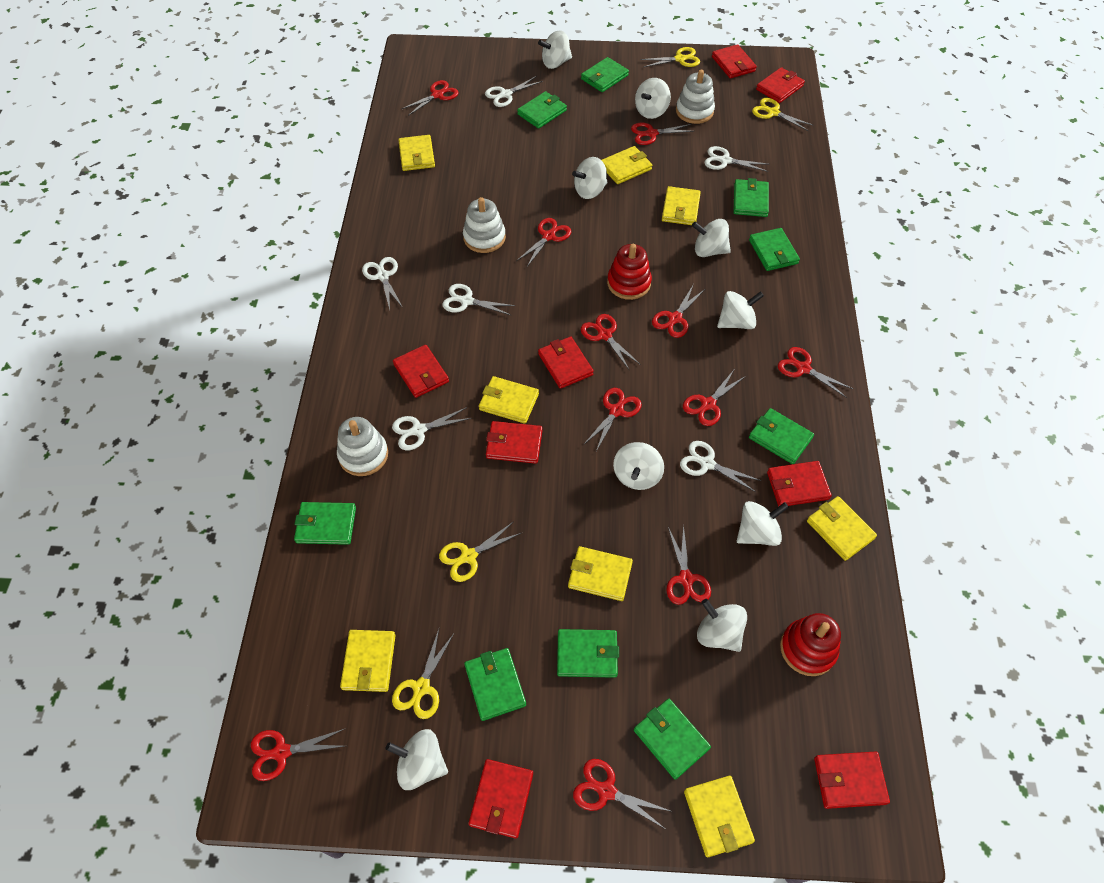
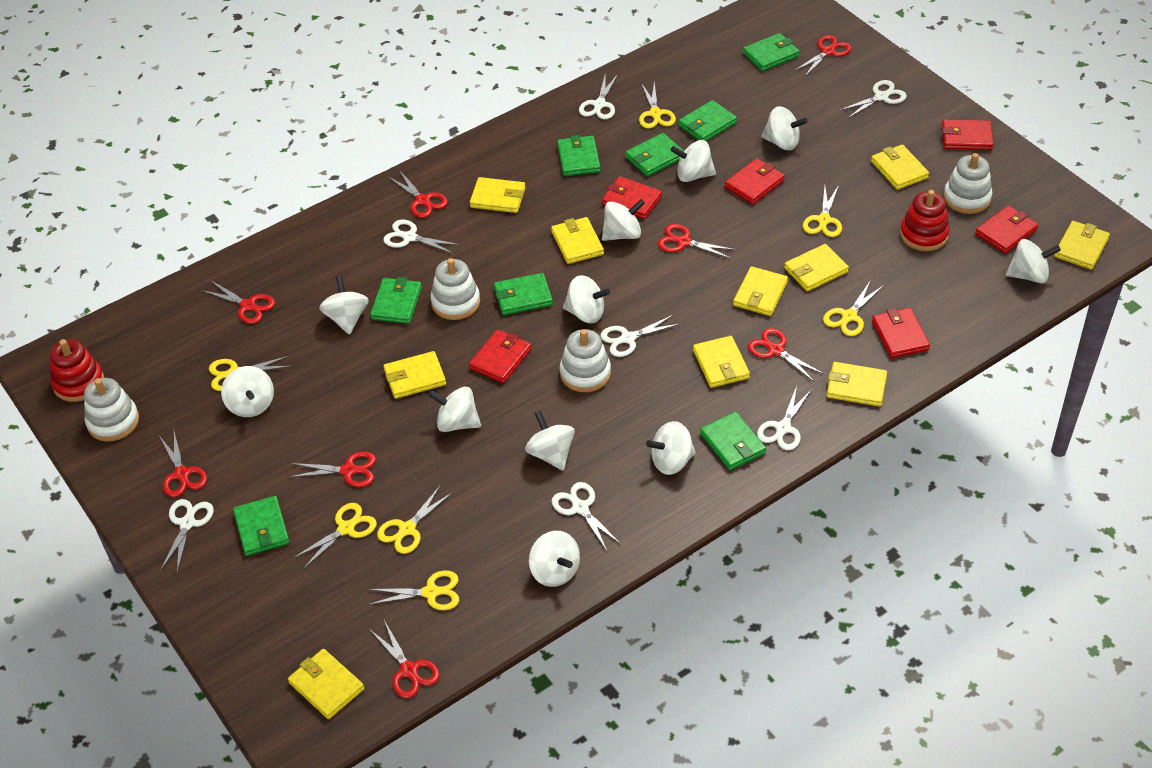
green wallet: 9 -> 8
red scissors: 11 -> 8
red wallet: 8 -> 6
white scissors: 6 -> 7
white spinning top: 9 -> 11
white stacking toy: 3 -> 4
yellow scissors: 4 -> 7
yellow wallet: 8 -> 10

